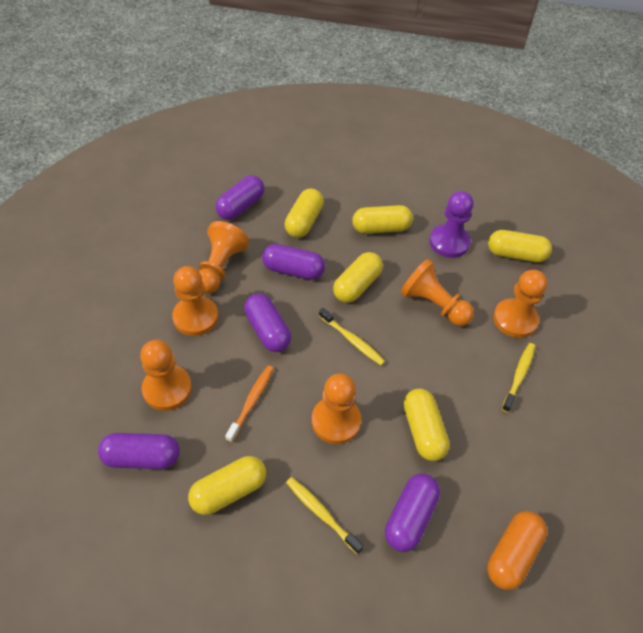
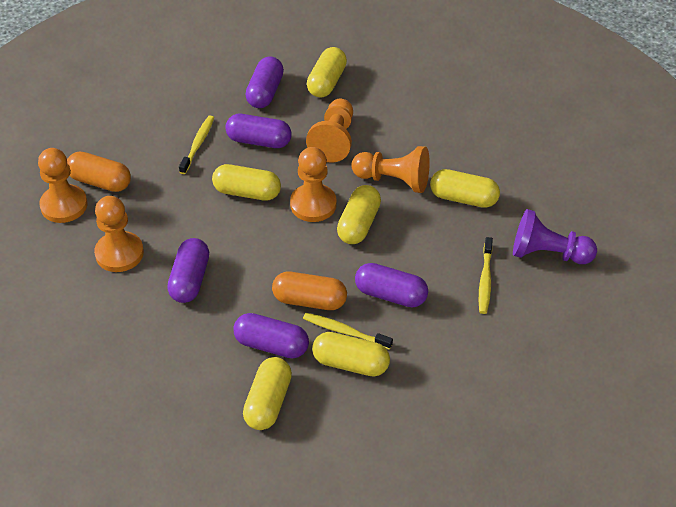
orange capsule: 1 -> 2
orange pawn: 6 -> 5
orange toothbrush: 1 -> 0

